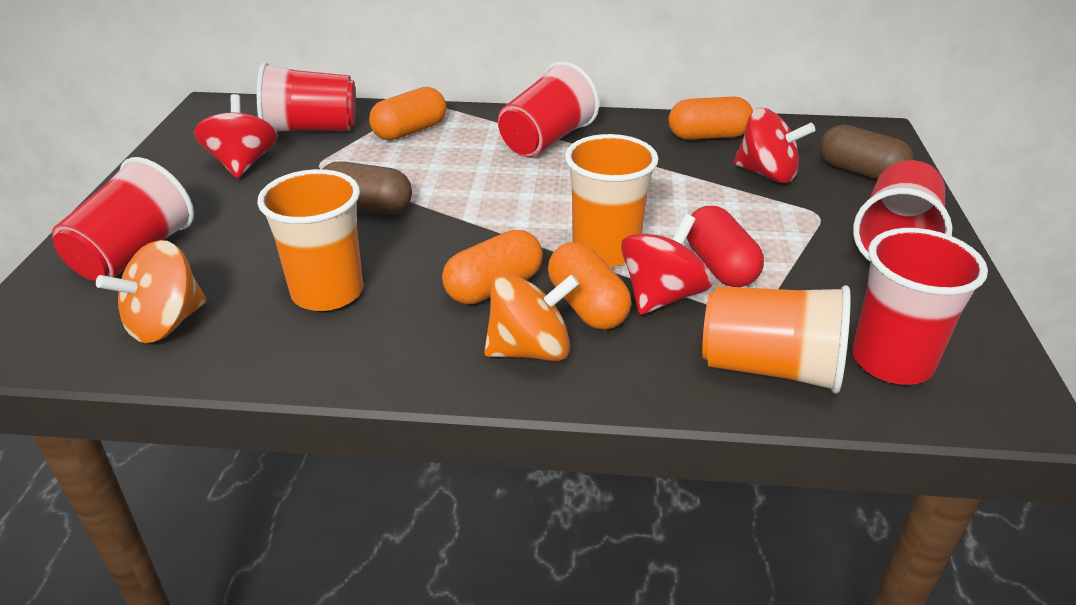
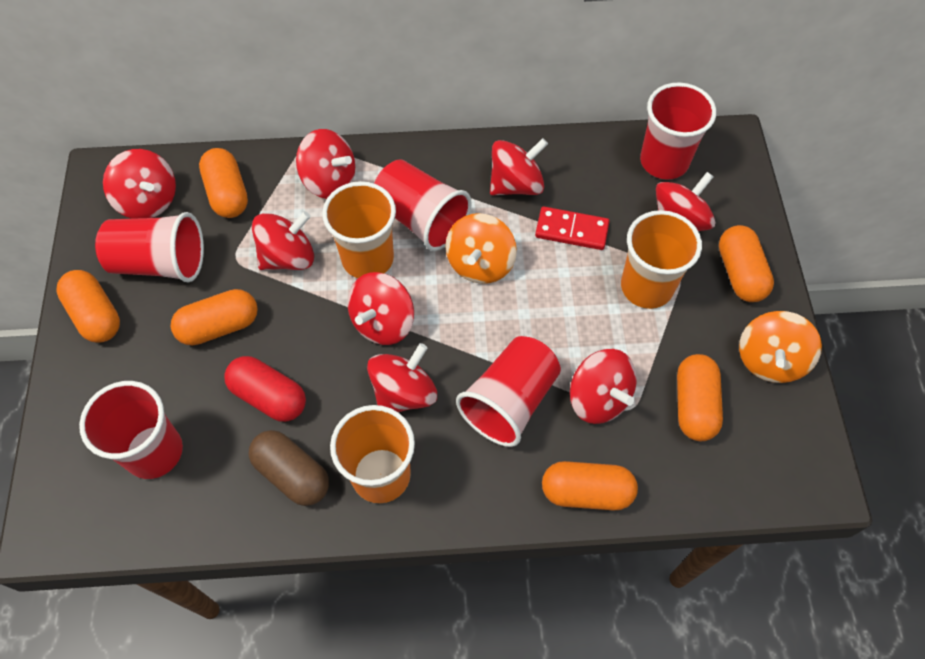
brown capsule: 2 -> 1
orange capsule: 4 -> 6
red domino: 0 -> 1
red spinning top: 3 -> 8

